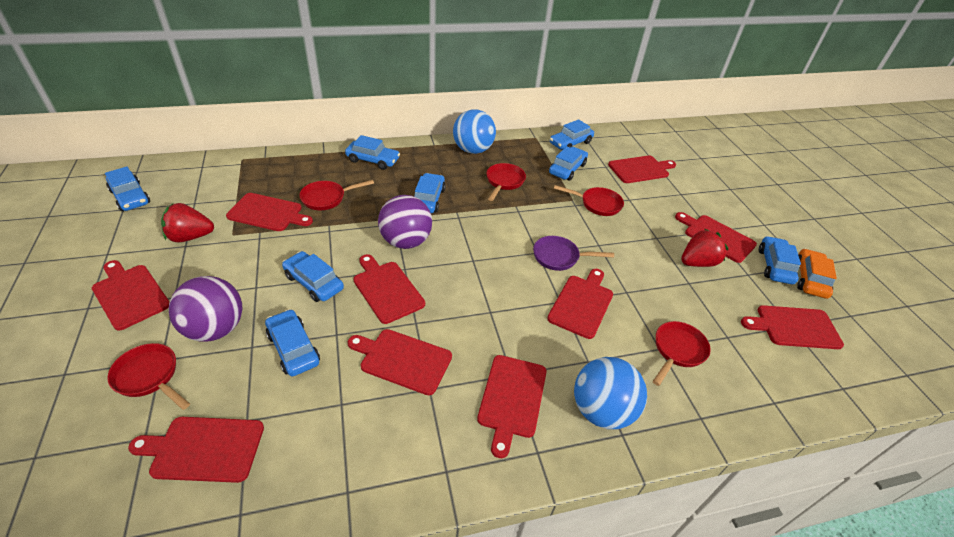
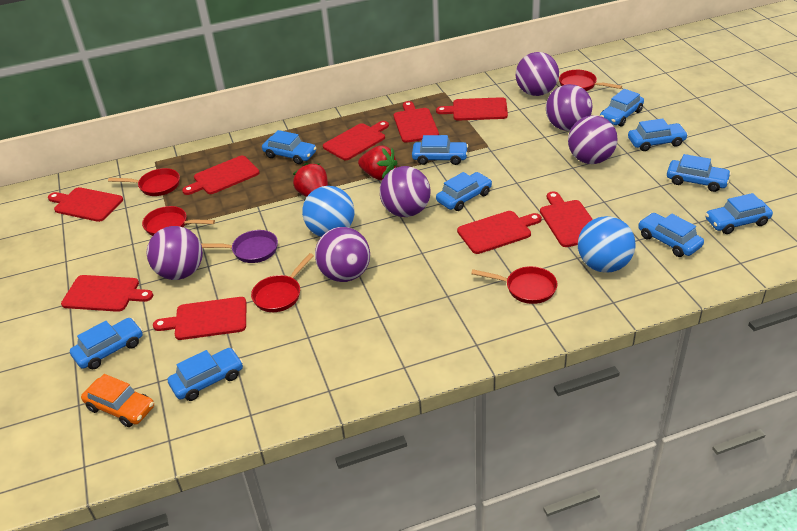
blue car: 8 -> 10
purple ball: 2 -> 6
red cutting board: 10 -> 9

